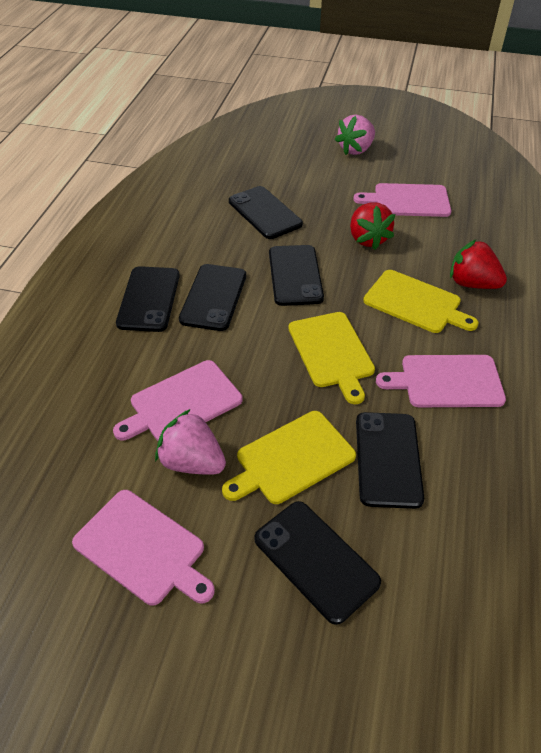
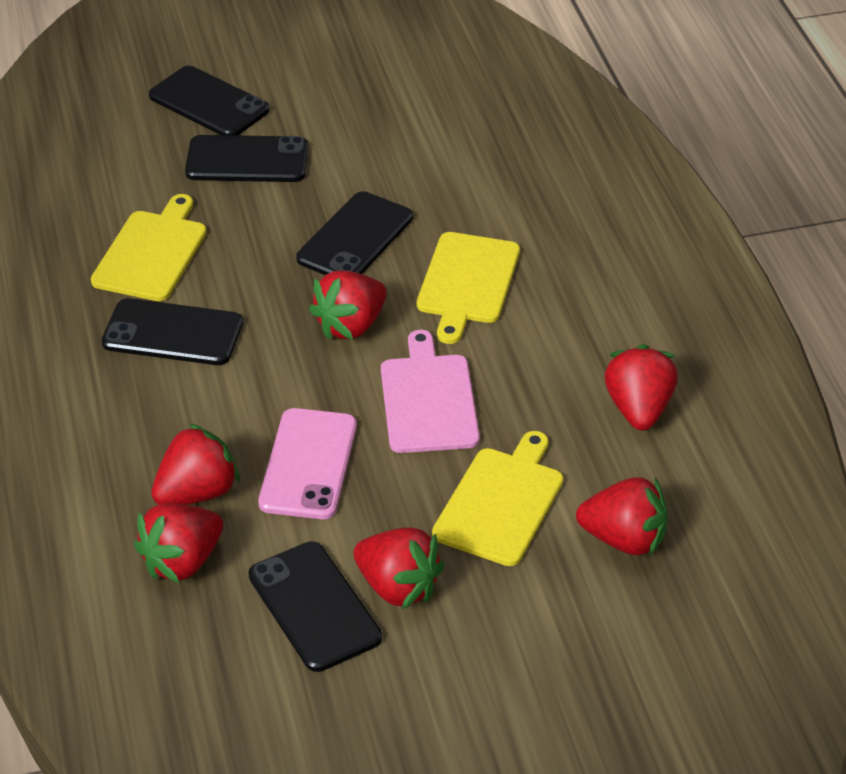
black phone: 6 -> 5
pink cutting board: 4 -> 1
pink phone: 0 -> 1
pink strawberry: 2 -> 0
red strawberry: 2 -> 6

